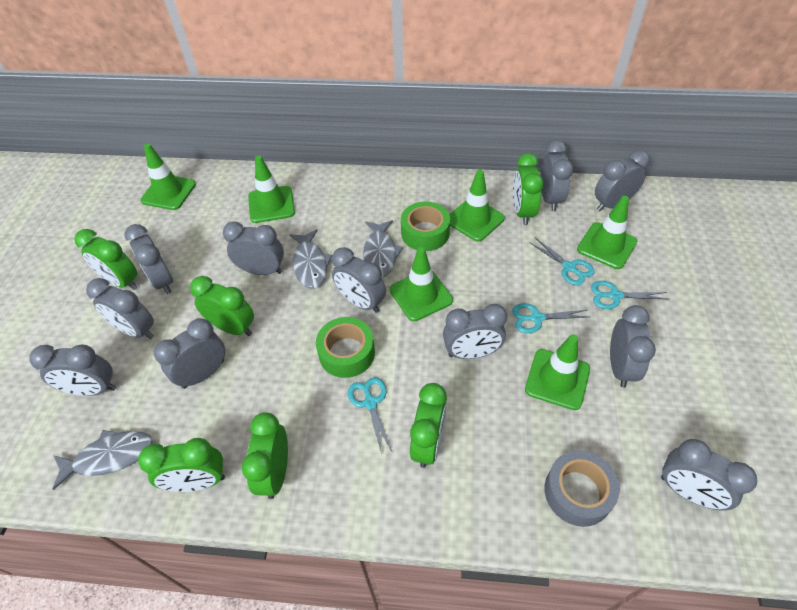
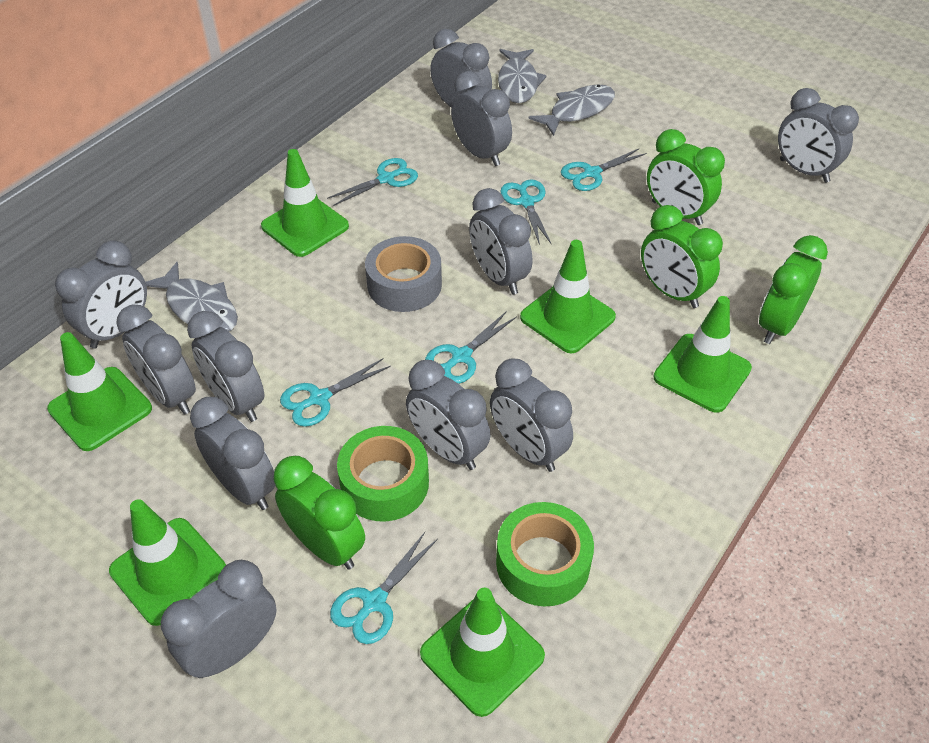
green clock: 6 -> 4
turquoise scissors: 4 -> 6

